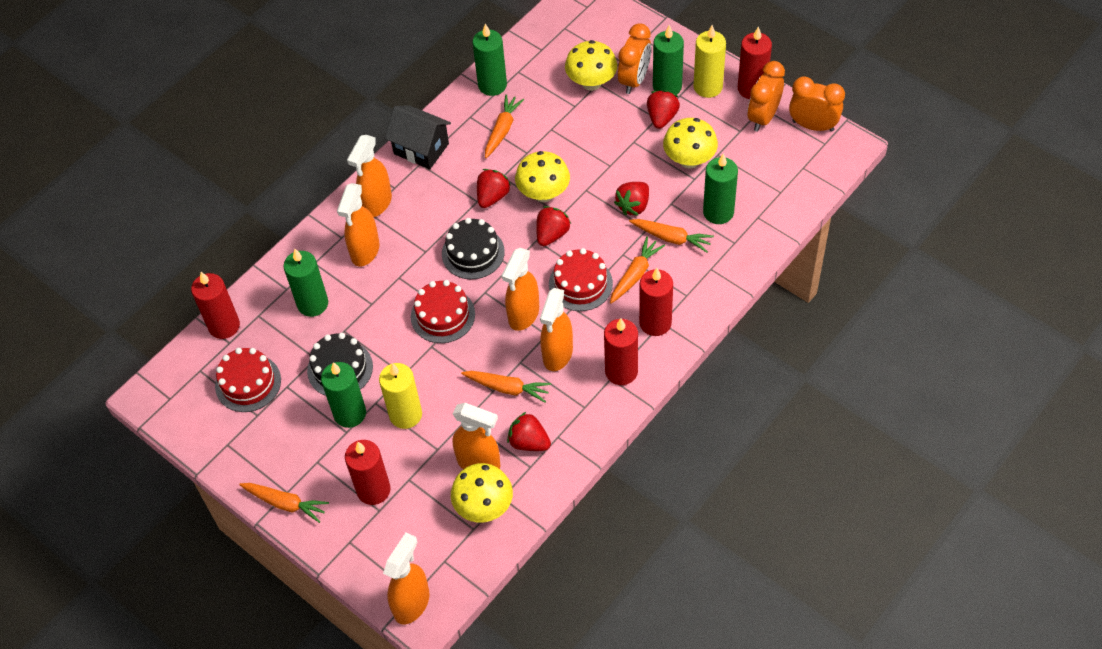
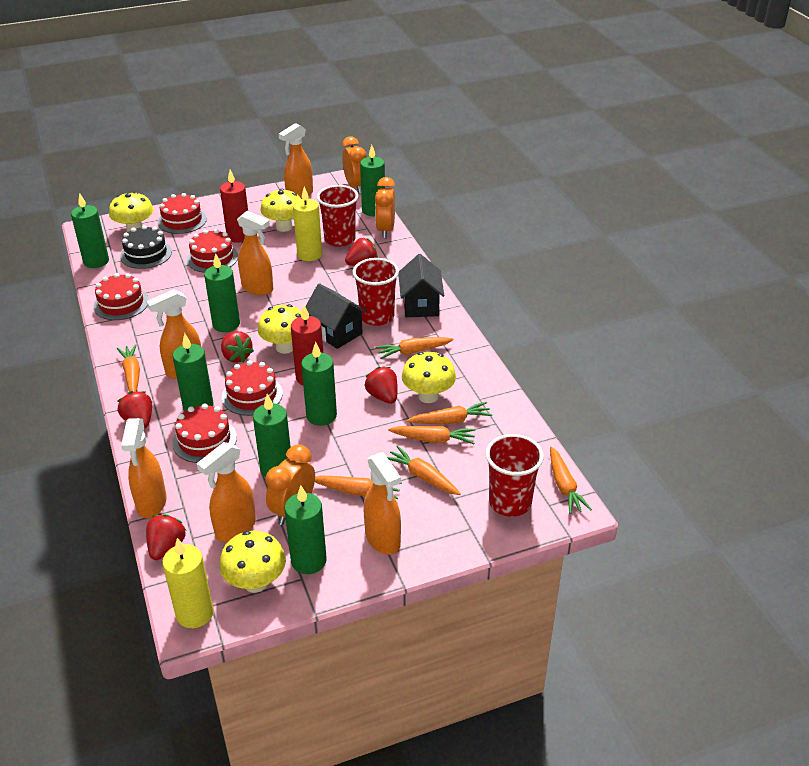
black cake: 2 -> 1
black house: 1 -> 2
green candle: 5 -> 7
orange carrot: 5 -> 7
red cake: 3 -> 5
red candle: 5 -> 2
red cup: 0 -> 3
yellow mushroom: 4 -> 5

